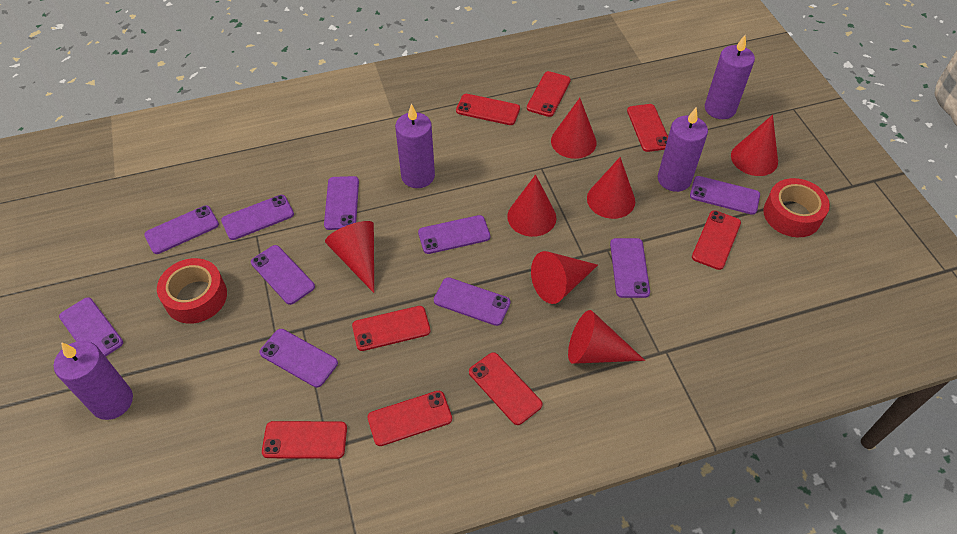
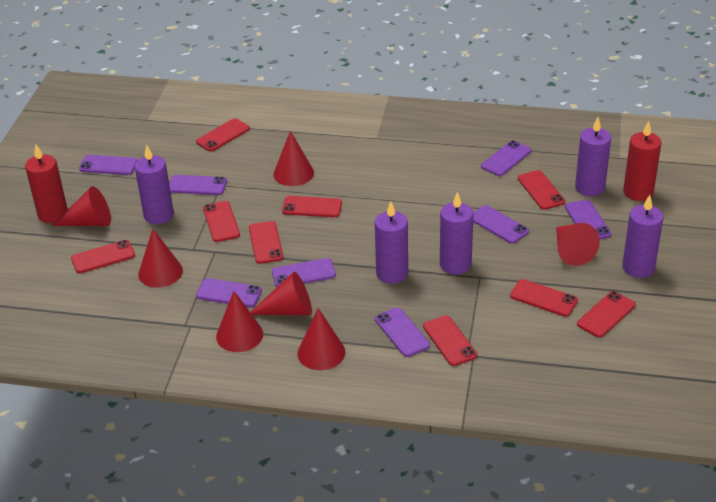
purple candle: 4 -> 5
purple phone: 10 -> 8
red candle: 0 -> 2
red phone: 8 -> 9
red tape: 2 -> 0

